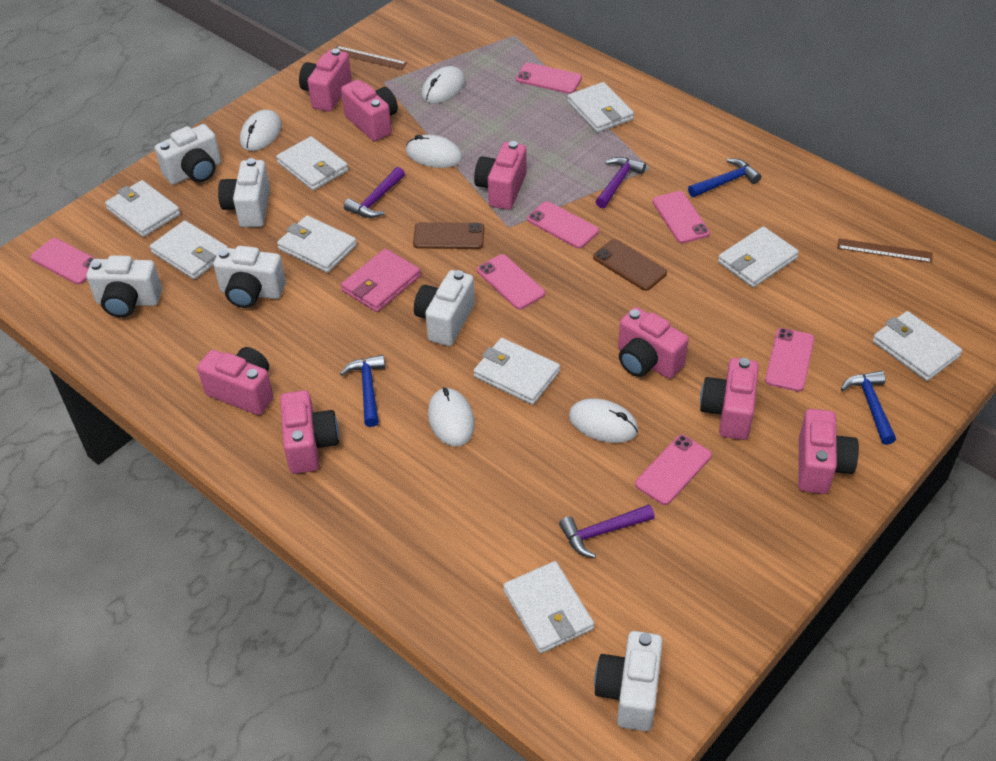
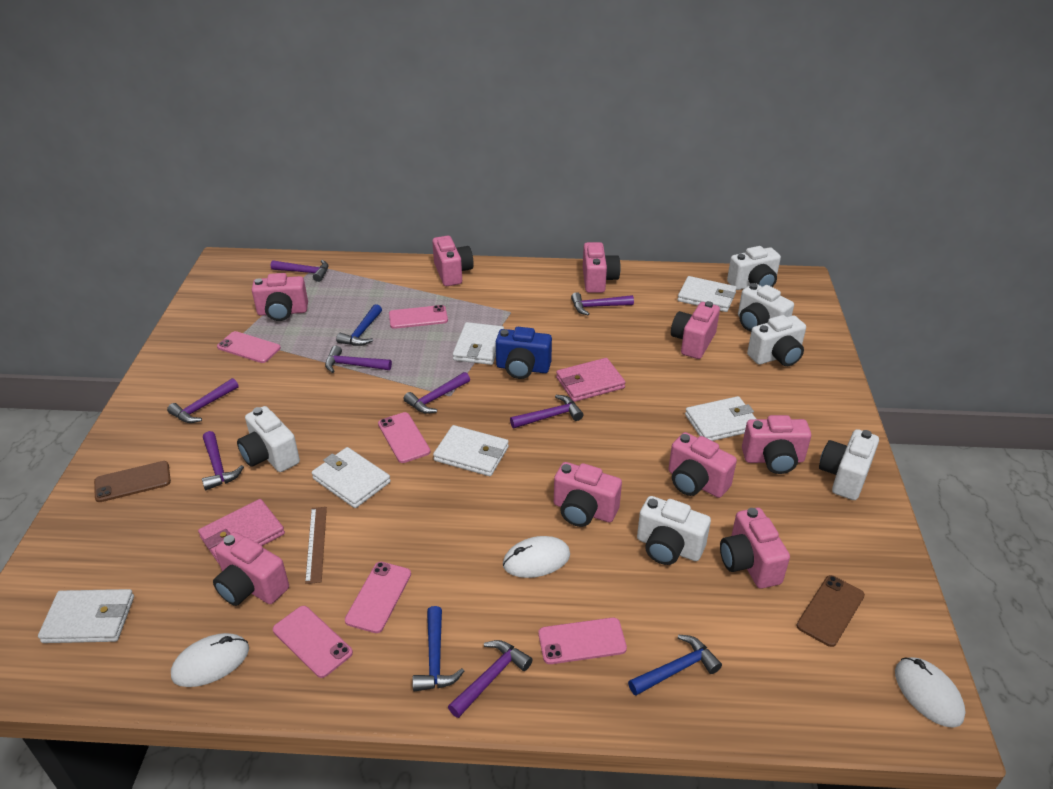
blue camera: 0 -> 1
brown ruler: 2 -> 1
pink camera: 8 -> 9
pink phone: 7 -> 6
pink wallet: 1 -> 2
purple hammer: 3 -> 8
white mouse: 5 -> 3
white wallet: 9 -> 6

